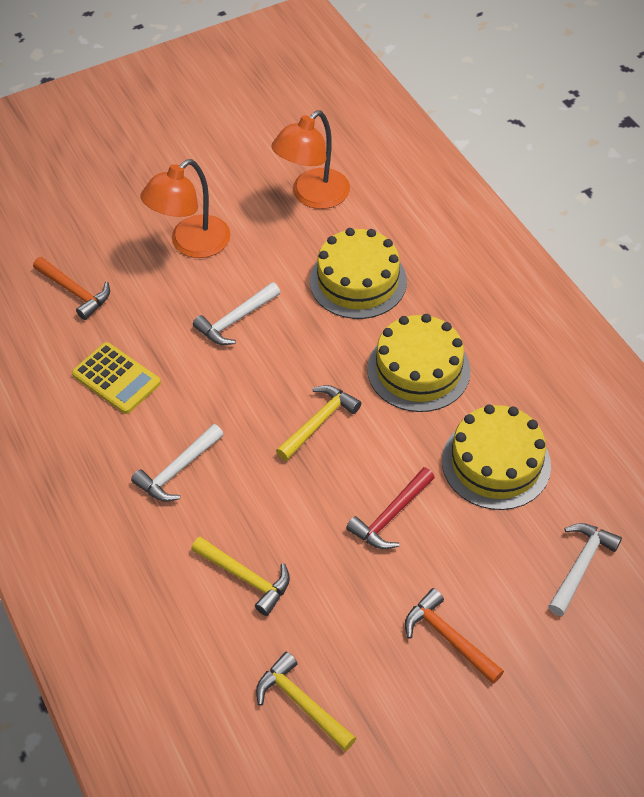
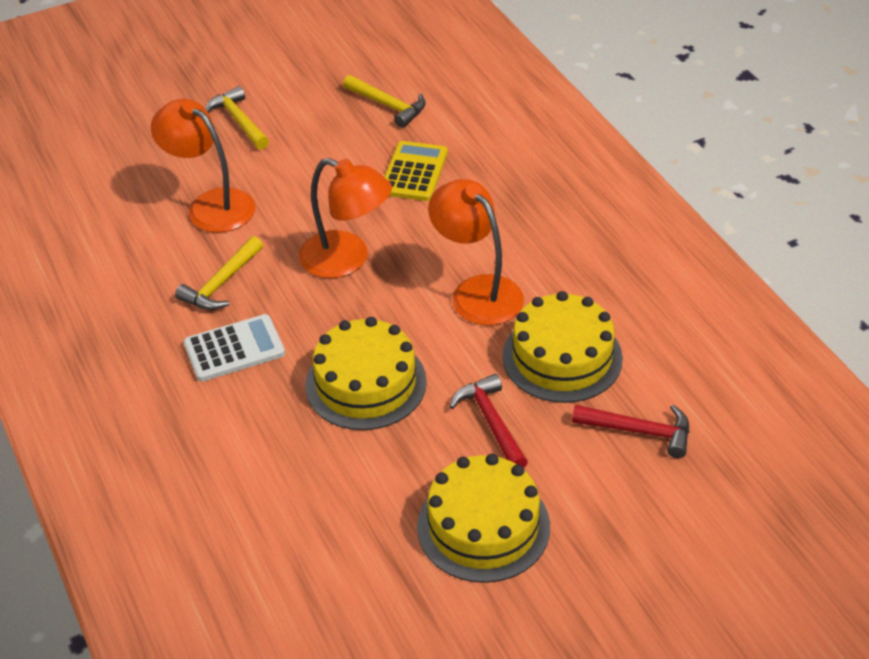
orange hammer: 2 -> 0
orange lamp: 2 -> 3
red hammer: 1 -> 2
white calculator: 0 -> 1
white hammer: 3 -> 0

